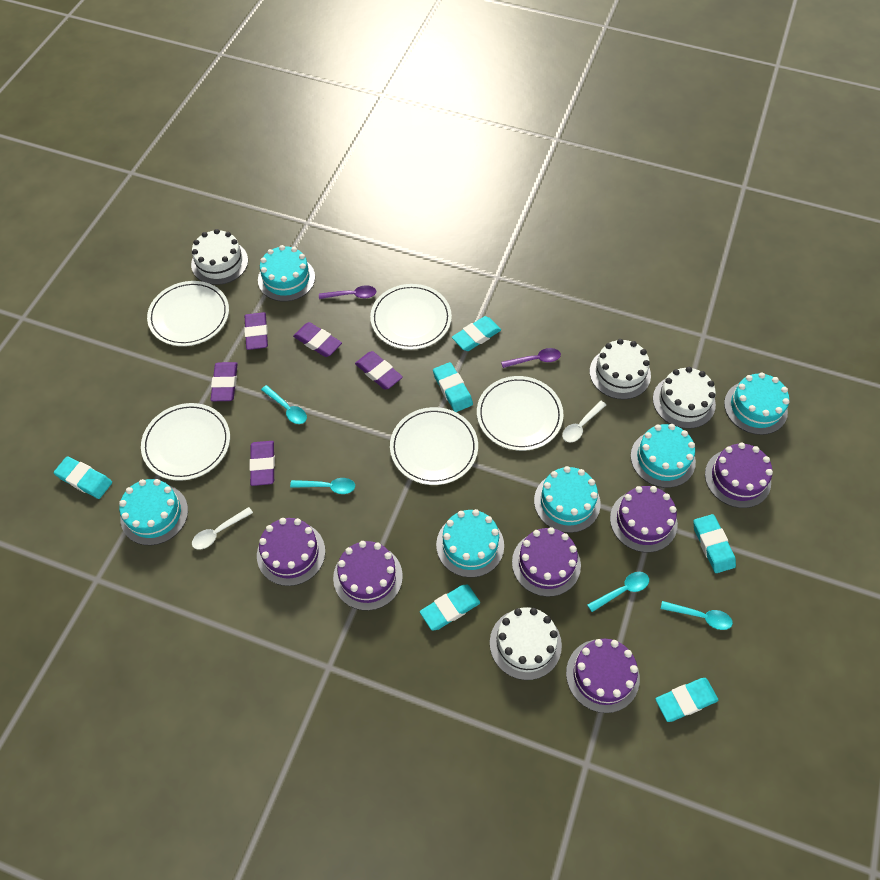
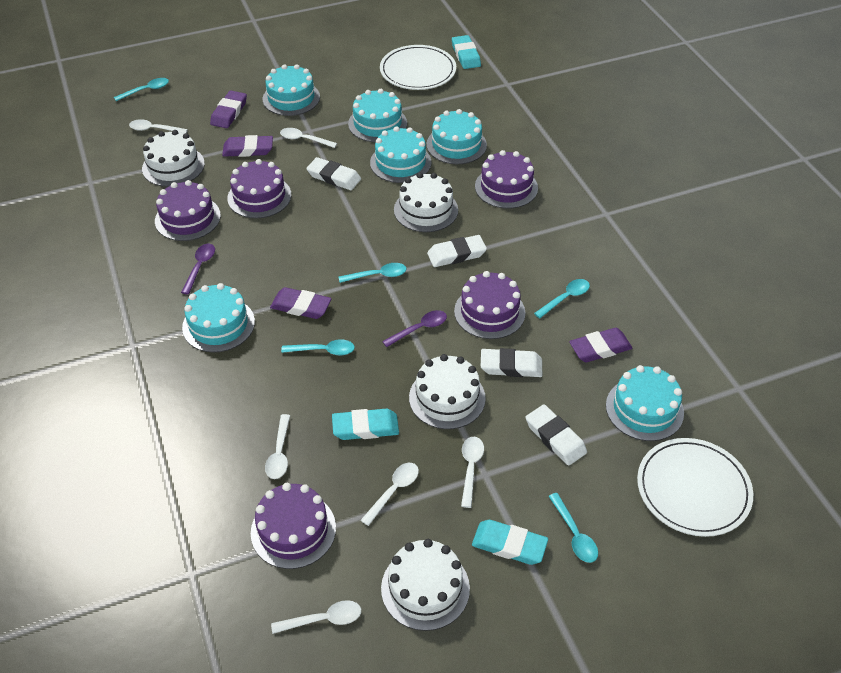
purple cake: 6 -> 5
purple eraser: 5 -> 4
turquoise eraser: 6 -> 3
turquoise spoon: 4 -> 5
white eraser: 0 -> 4
white plate: 5 -> 2
white spoon: 2 -> 6

